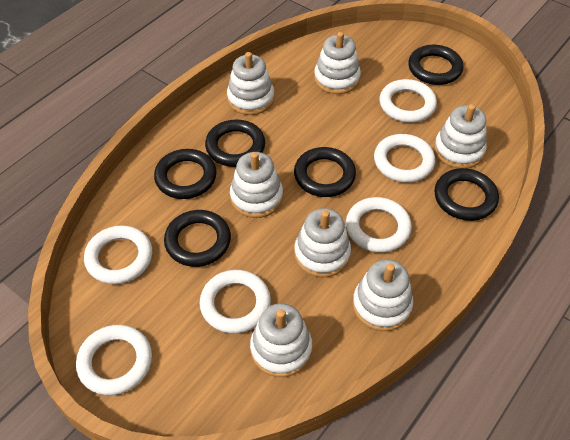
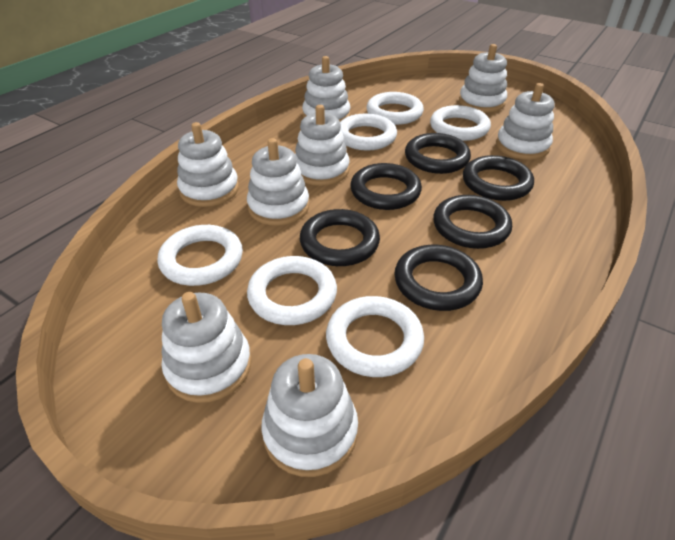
white stacking toy: 7 -> 8

